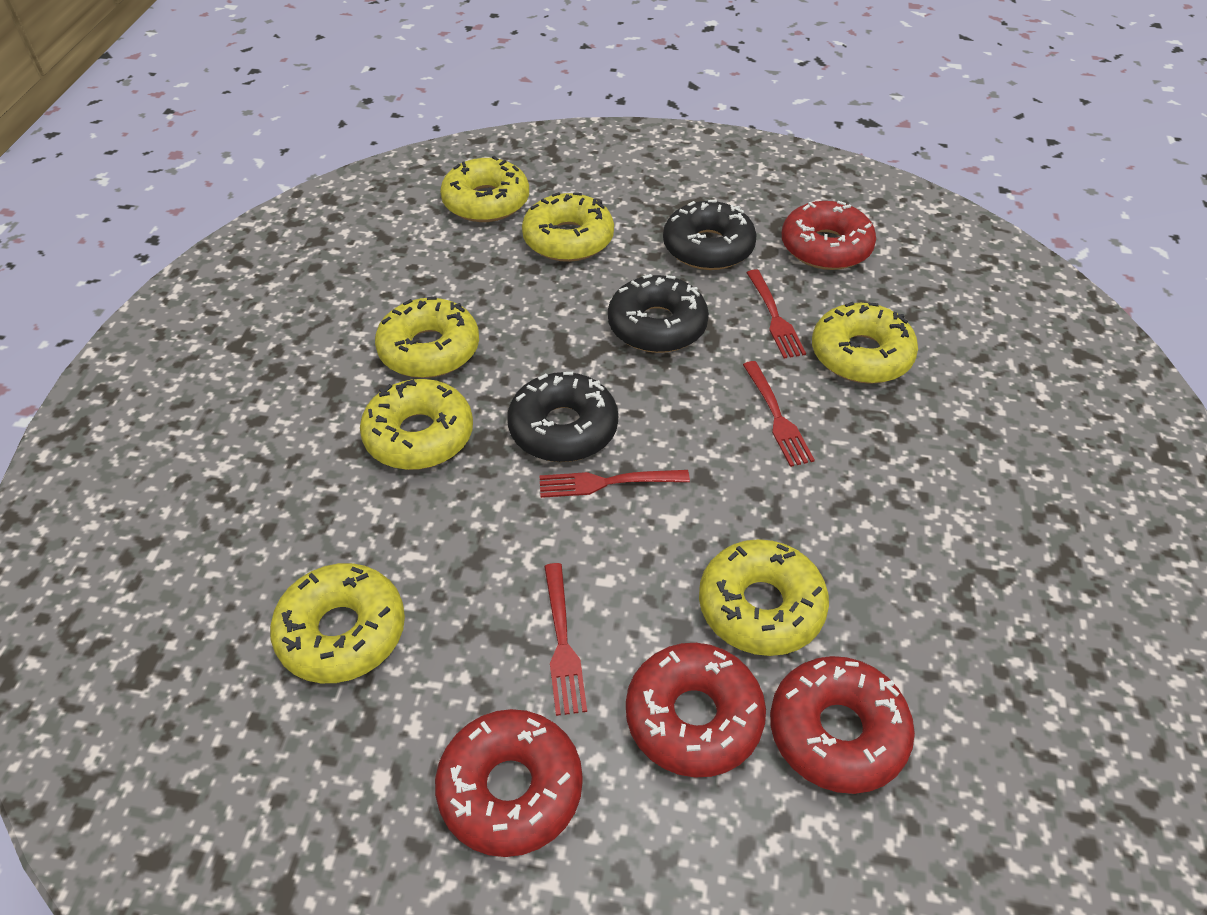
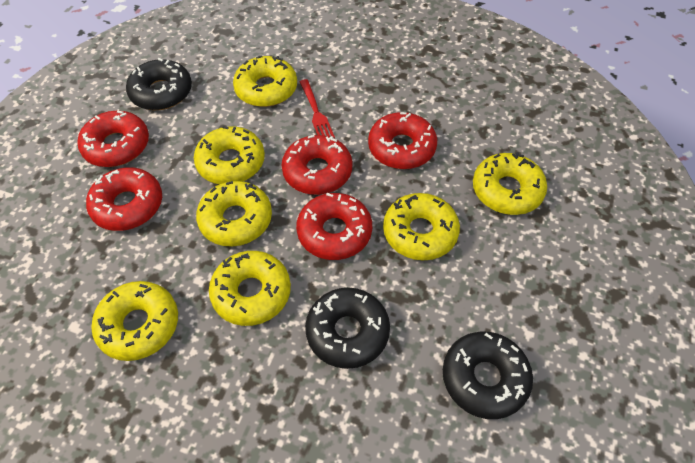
red donut: 4 -> 5
red fork: 4 -> 1

